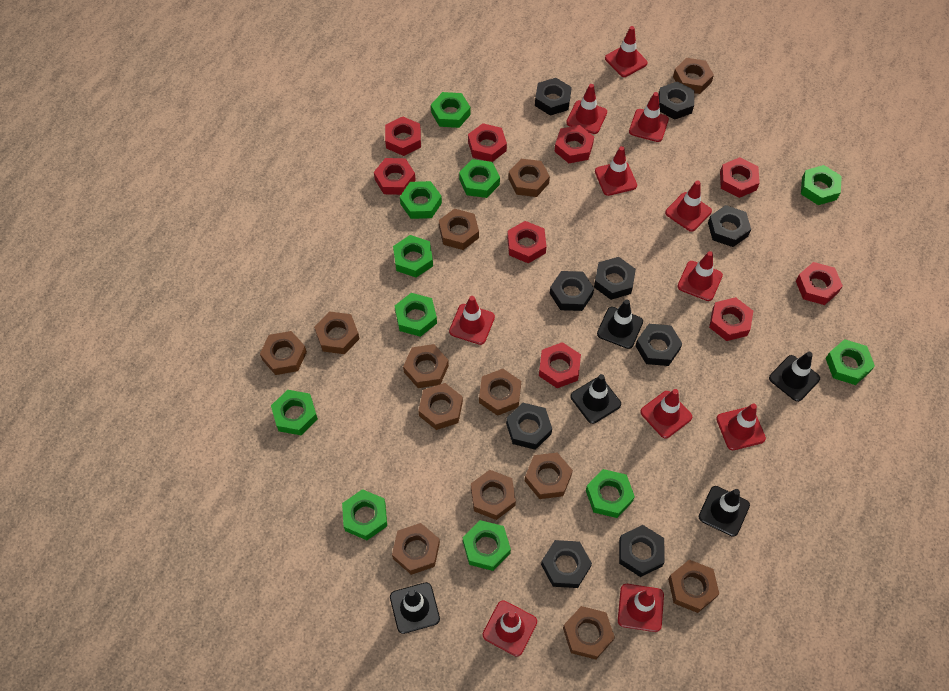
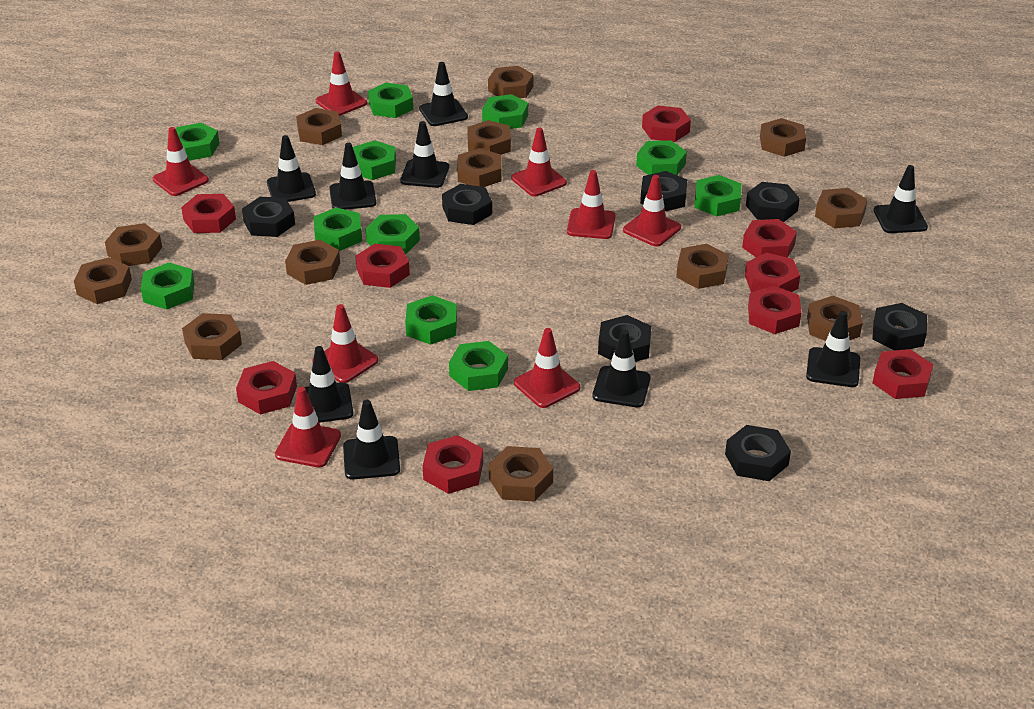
black nut: 9 -> 7
black traffic cone: 5 -> 9
red traffic cone: 11 -> 8

